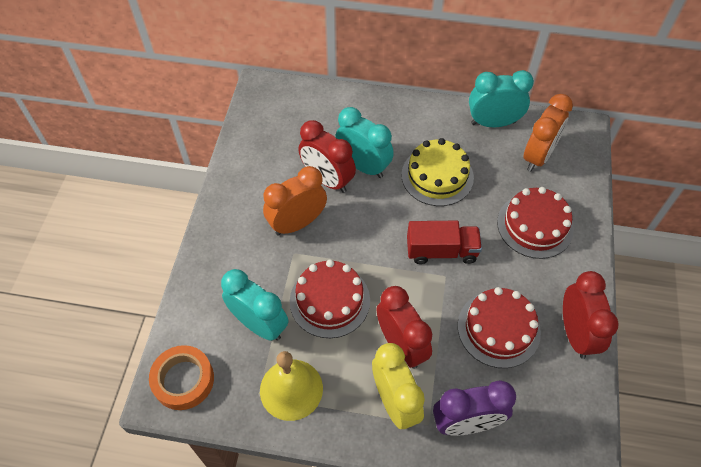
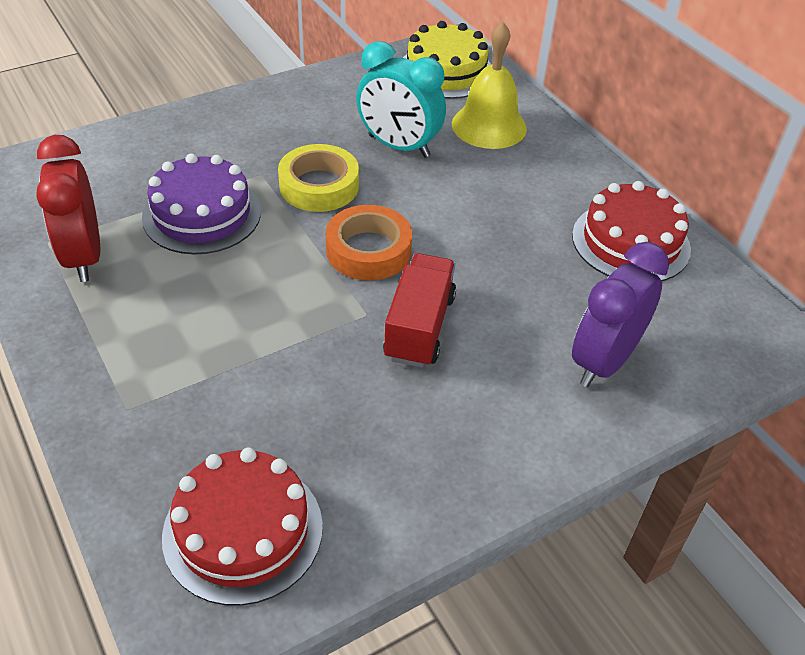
orange clock: 2 -> 0
purple cake: 0 -> 1
red cake: 3 -> 2
red clock: 3 -> 1
turquoise clock: 3 -> 1
yellow clock: 1 -> 0
yellow tape: 0 -> 1

